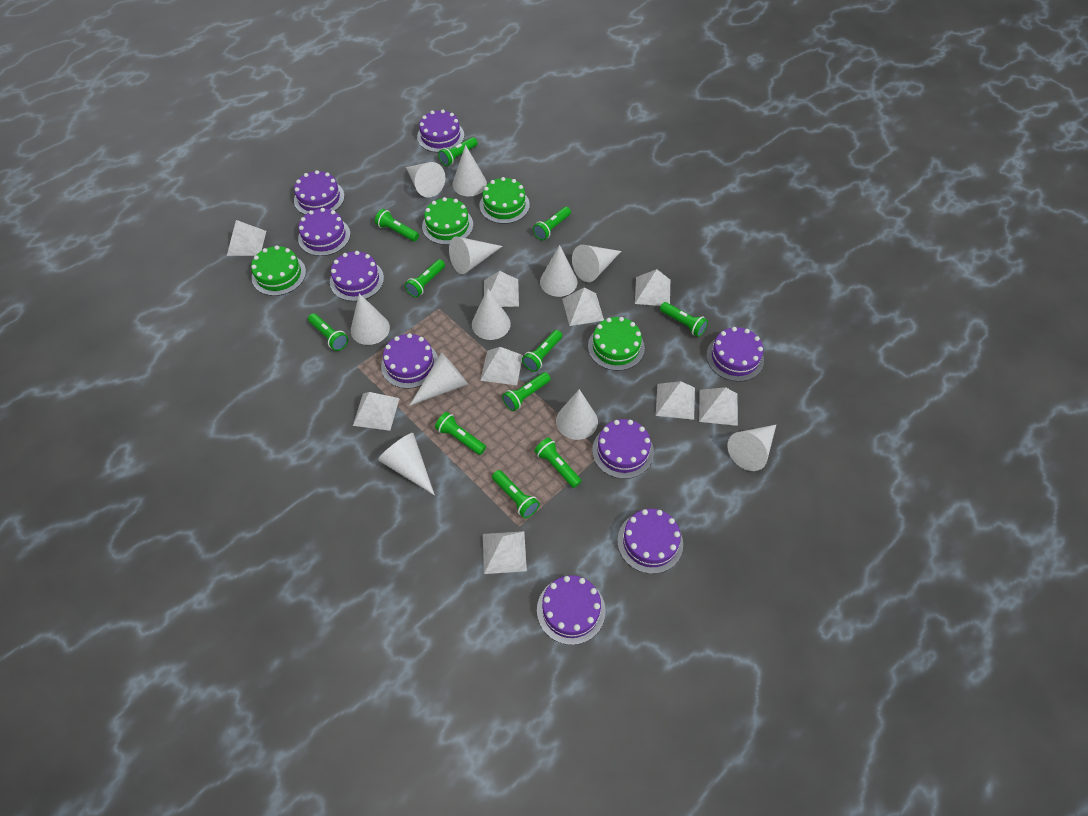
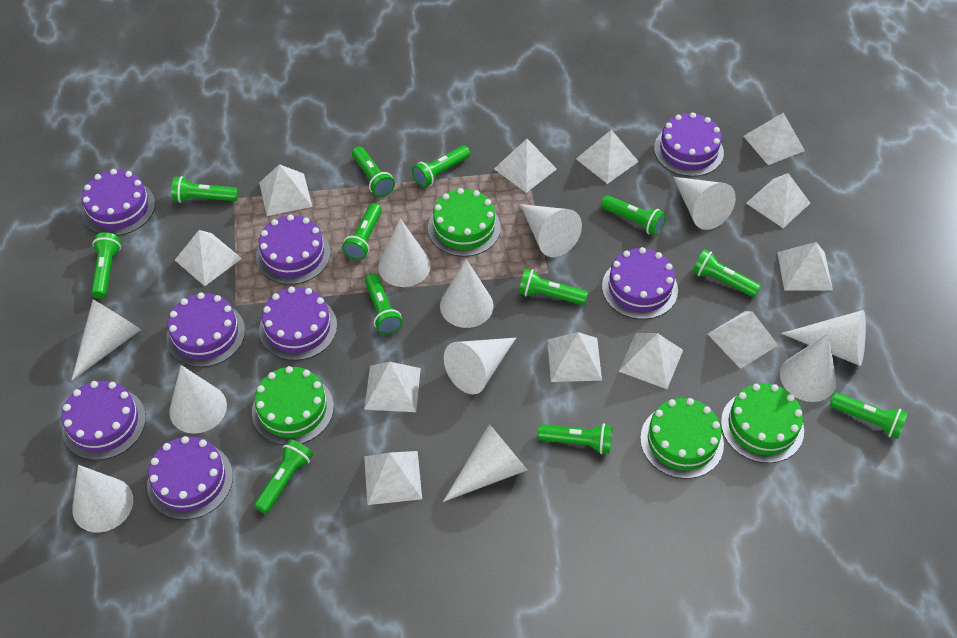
green flashlight: 11 -> 12
purple cake: 9 -> 8
white pyramid: 9 -> 12

